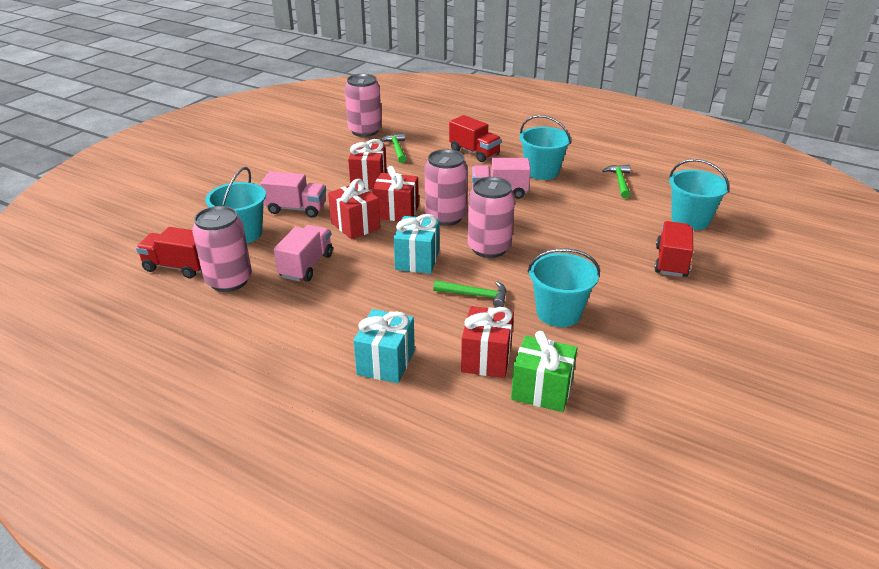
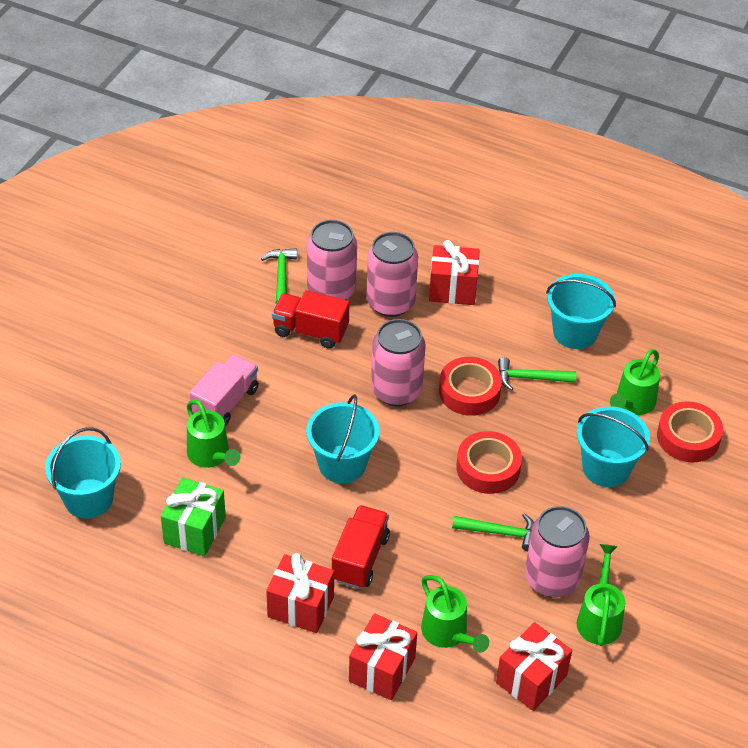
green watering can: 0 -> 4
pink truck: 3 -> 1
red tape: 0 -> 3
red truck: 3 -> 2
turquoise gift: 2 -> 0

